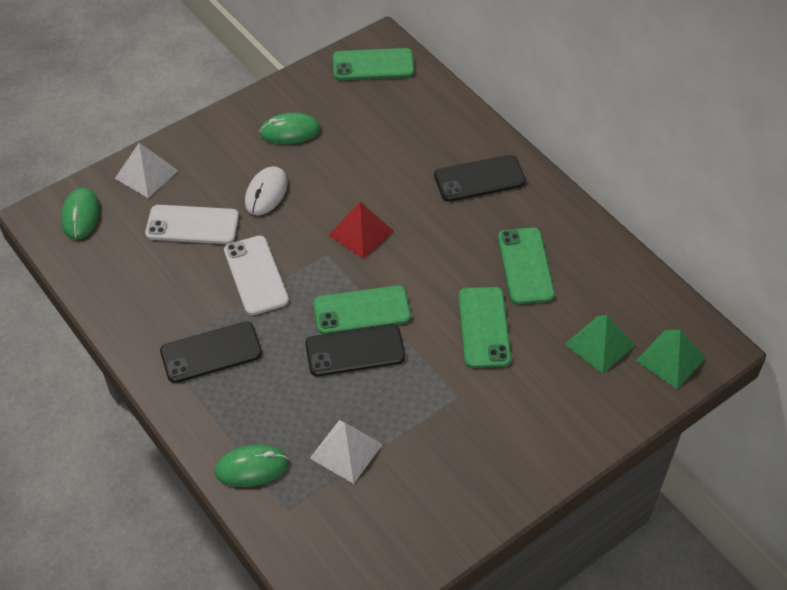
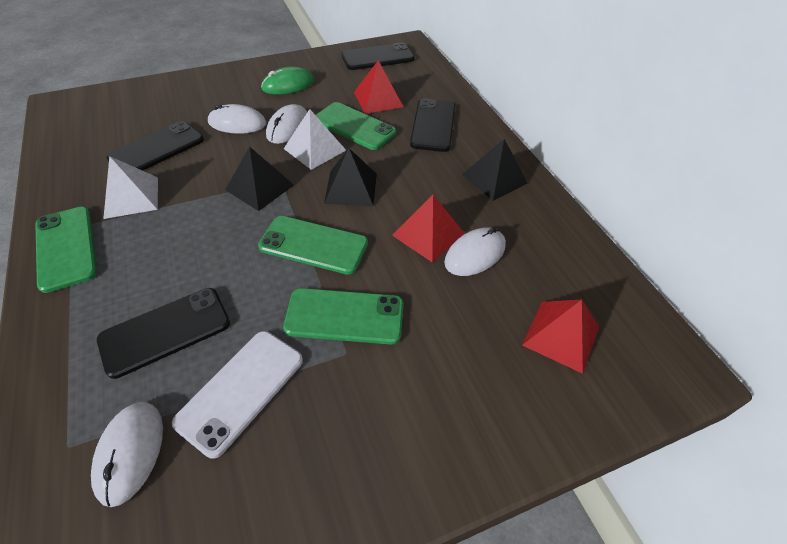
black phone: 3 -> 4
black pyramid: 0 -> 3
green mouse: 3 -> 1
green pyramid: 2 -> 0
red pyramid: 1 -> 3
white mouse: 1 -> 4
white phone: 2 -> 1

